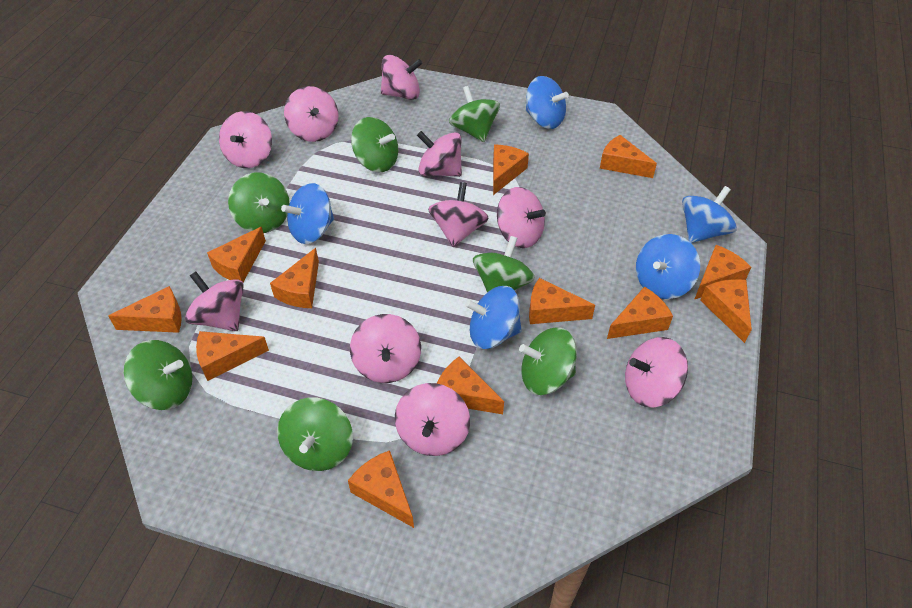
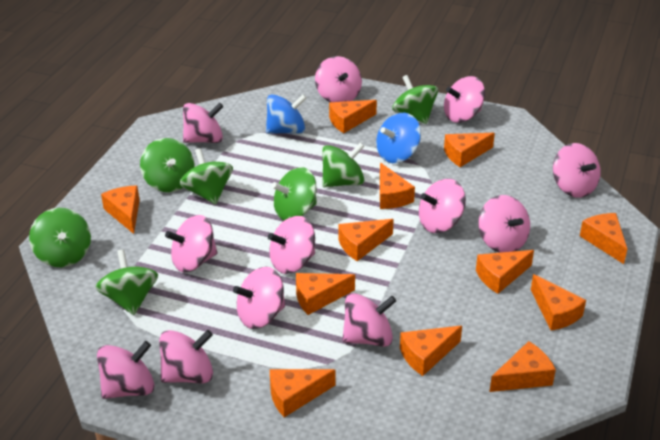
blue spinning top: 5 -> 2
pink spinning top: 10 -> 12

